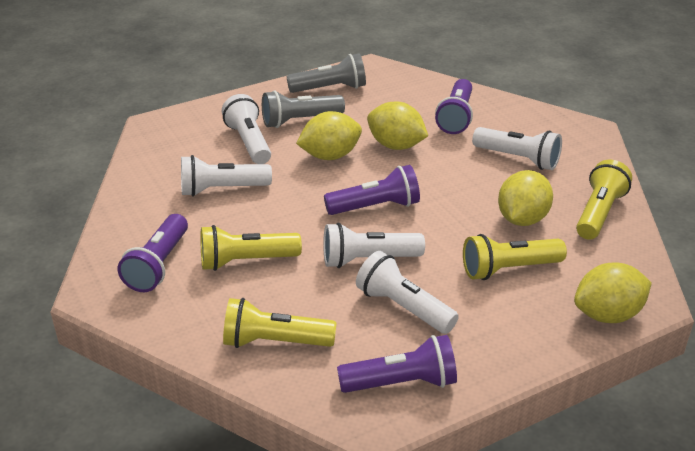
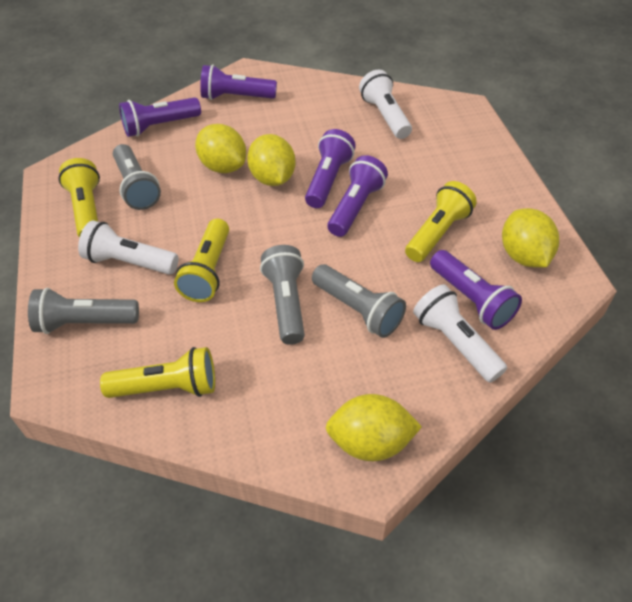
grey flashlight: 2 -> 4
purple flashlight: 4 -> 5
white flashlight: 5 -> 3

